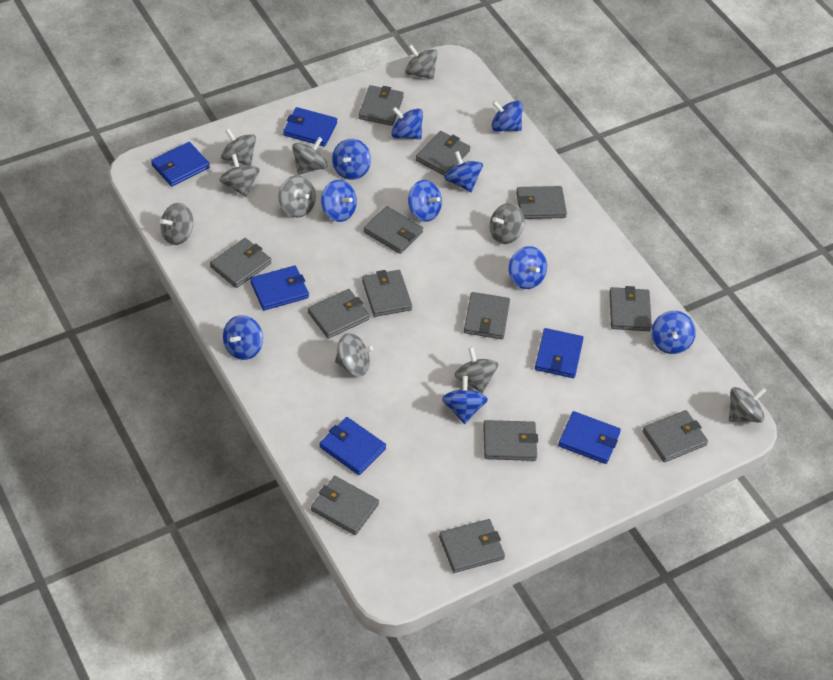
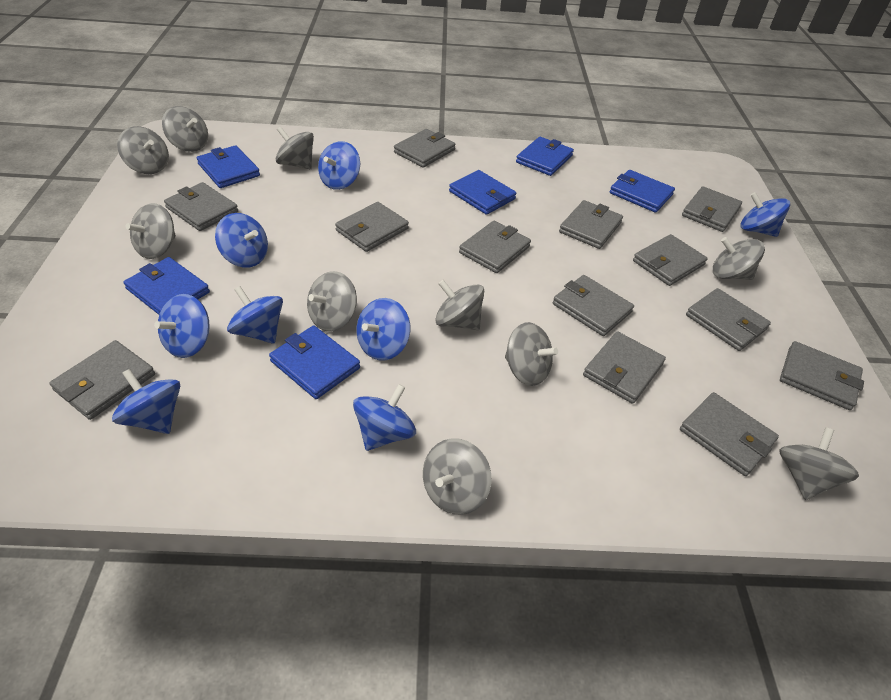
blue spinning top: 10 -> 8

